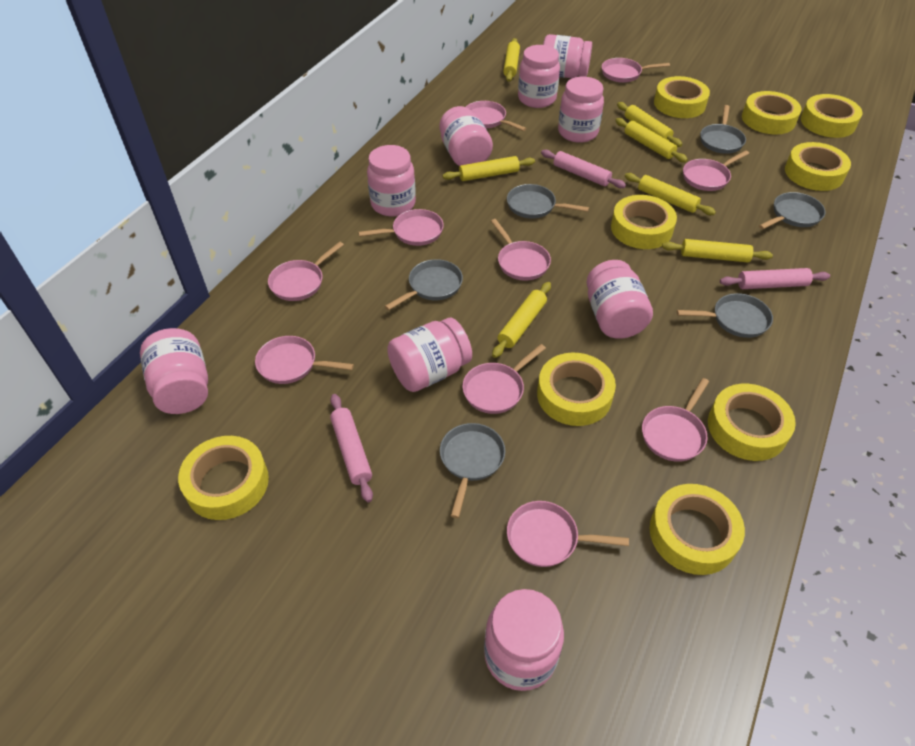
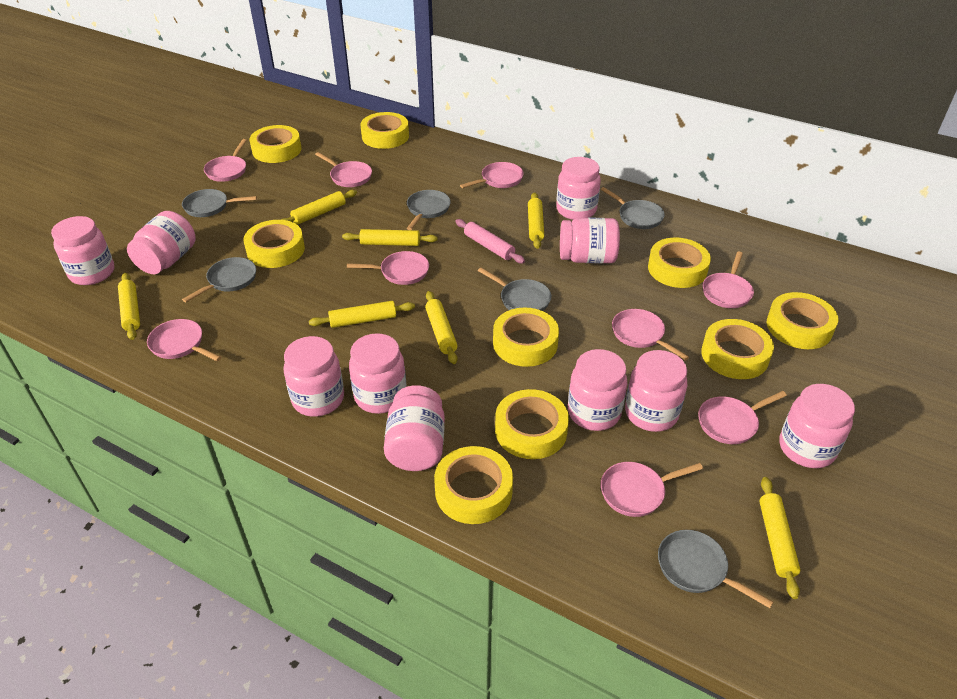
pink jar: 9 -> 10
pink pan: 10 -> 9
pink rolling pin: 3 -> 1

